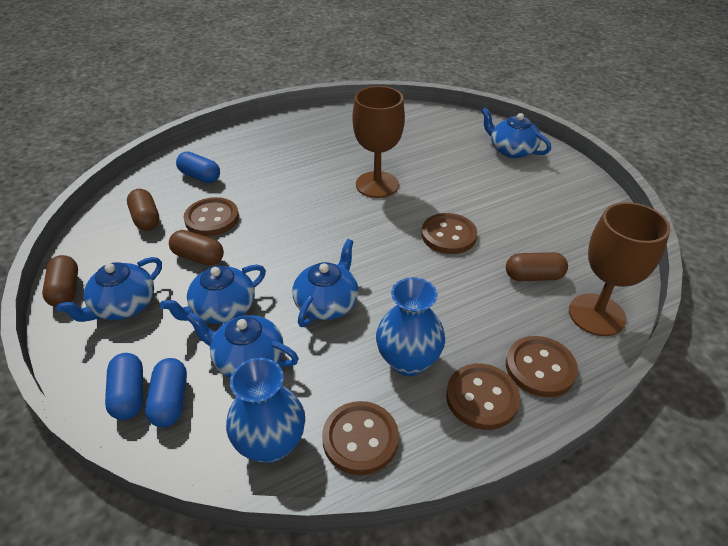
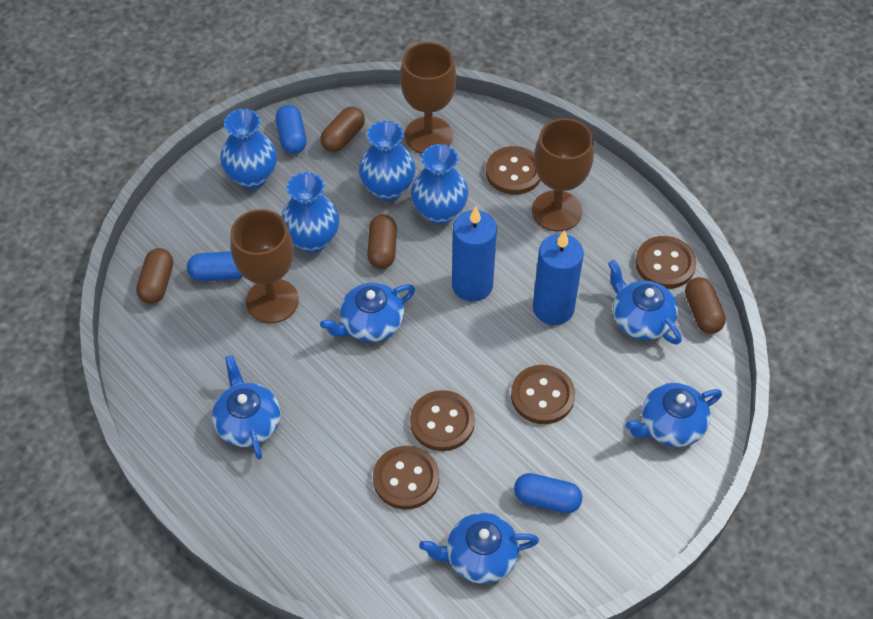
blue candle: 0 -> 2
blue vase: 2 -> 4
brown goblet: 2 -> 3

